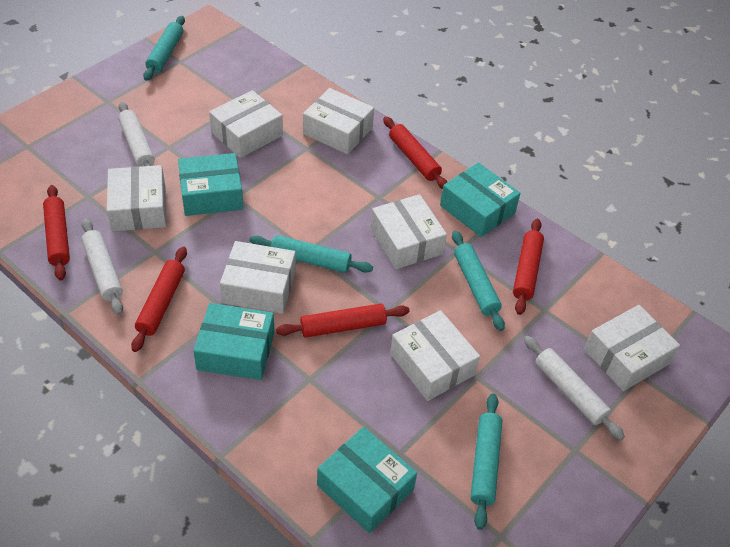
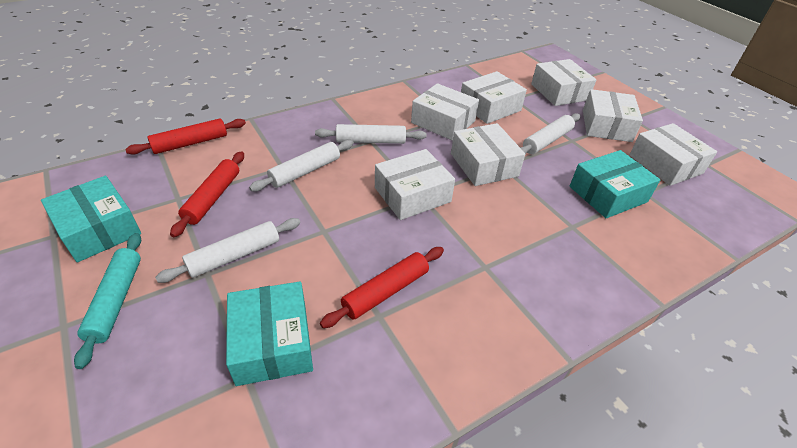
red rolling pin: 5 -> 3
turquoise box: 4 -> 3
turquoise rolling pin: 4 -> 1
white rolling pin: 3 -> 4

